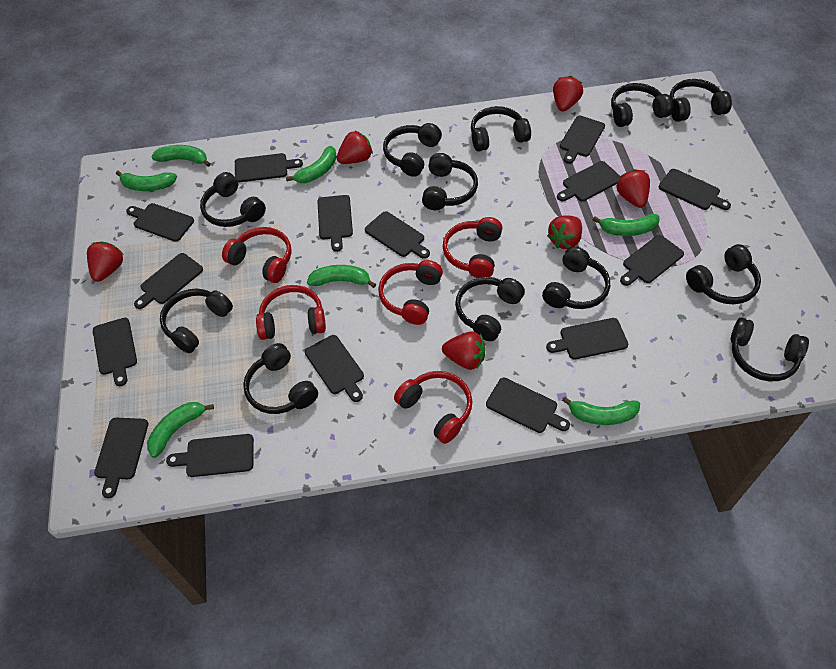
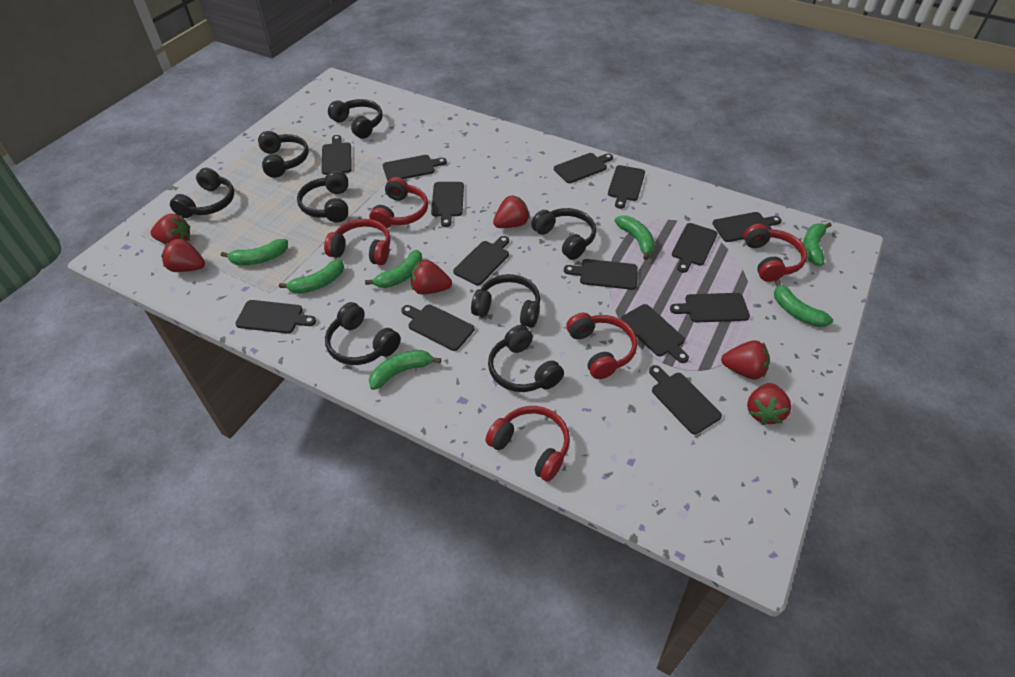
black cutting board: 15 -> 14
black headphones: 12 -> 8

